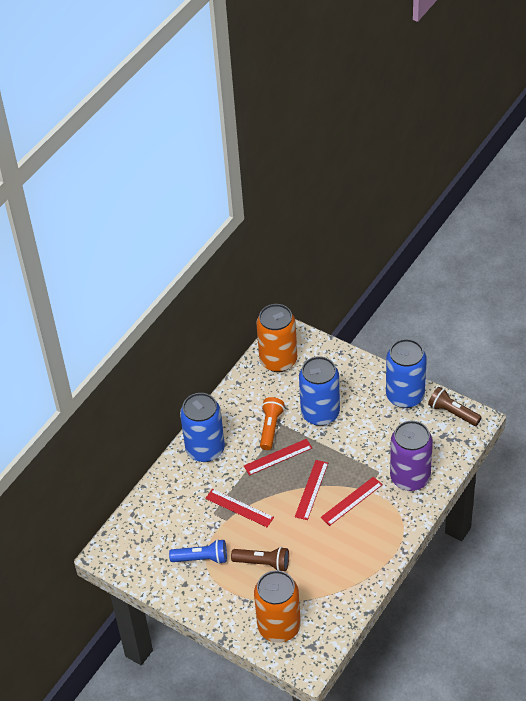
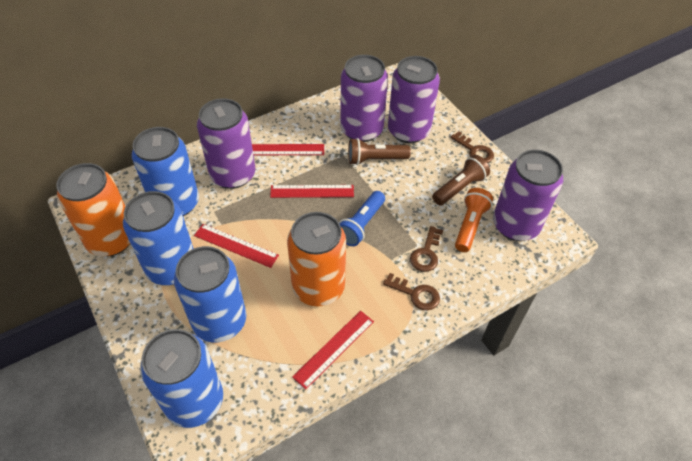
blue can: 3 -> 4
brown key: 0 -> 3
purple can: 1 -> 4

